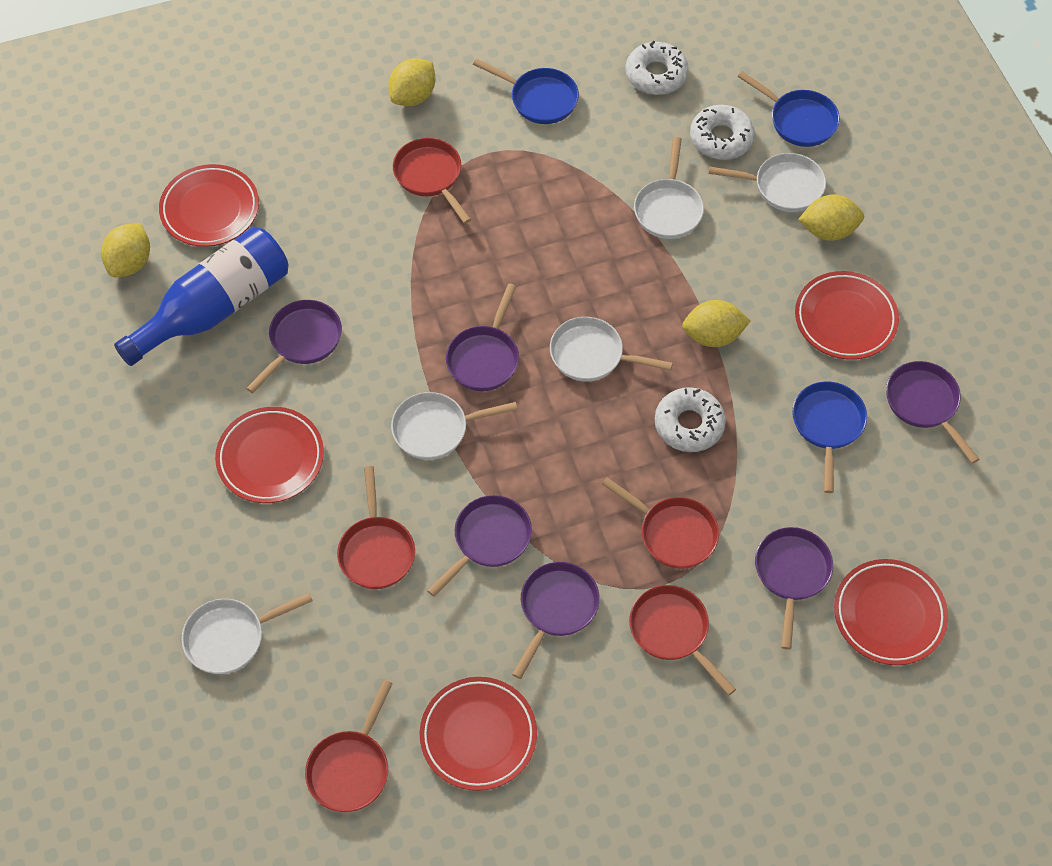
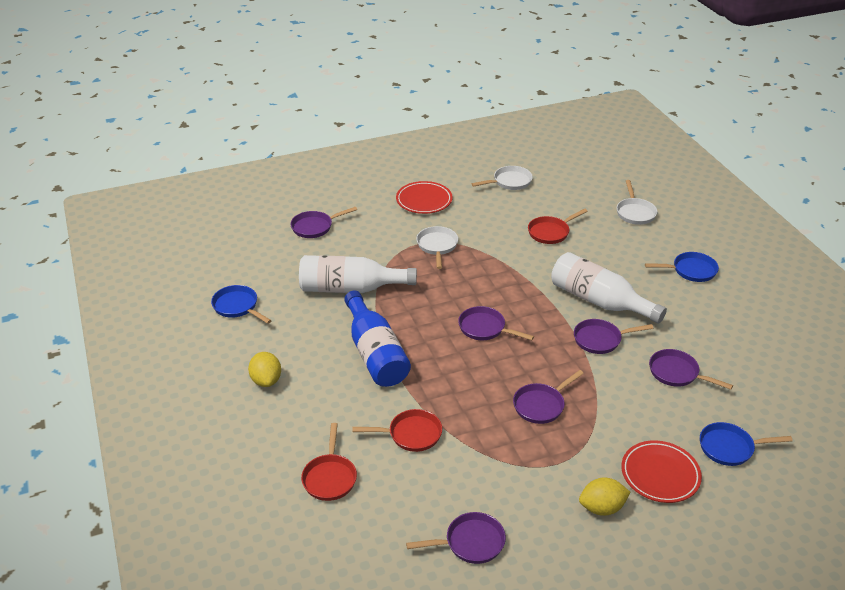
red pan: 5 -> 3
red plate: 5 -> 2
white bottle: 0 -> 2
white donut: 3 -> 0
white pan: 5 -> 3
yellow lemon: 4 -> 2

